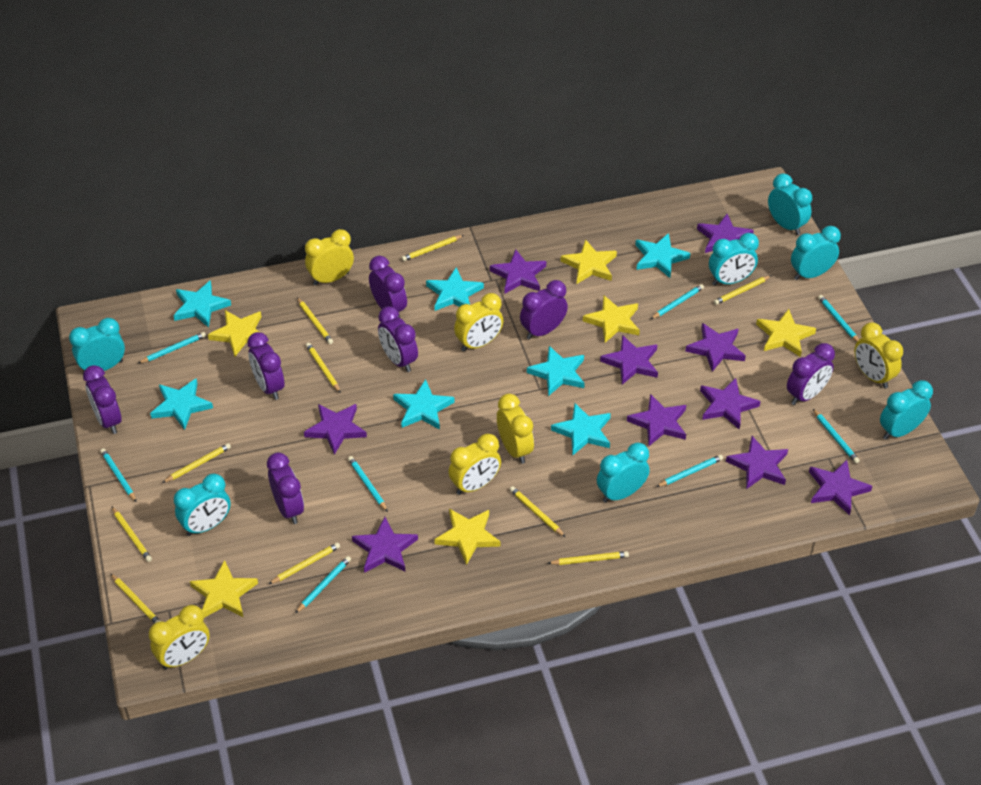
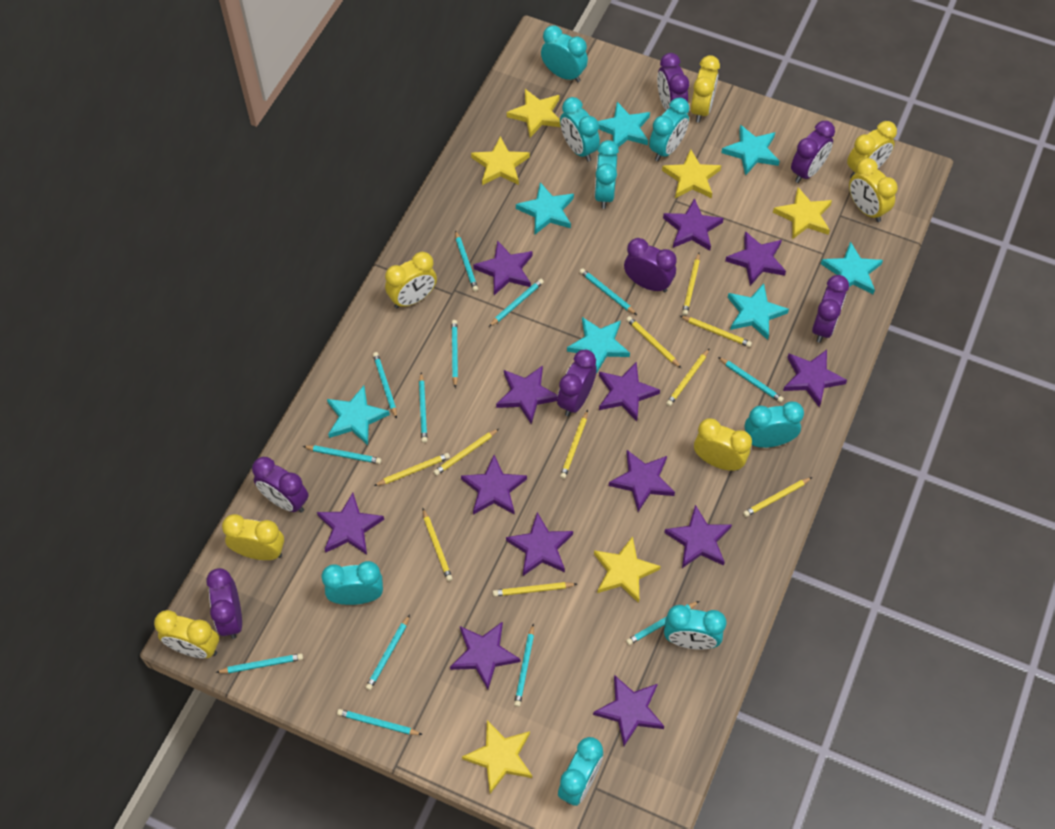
purple star: 10 -> 13
turquoise clock: 7 -> 8
turquoise pencil: 8 -> 13
yellow clock: 6 -> 7

